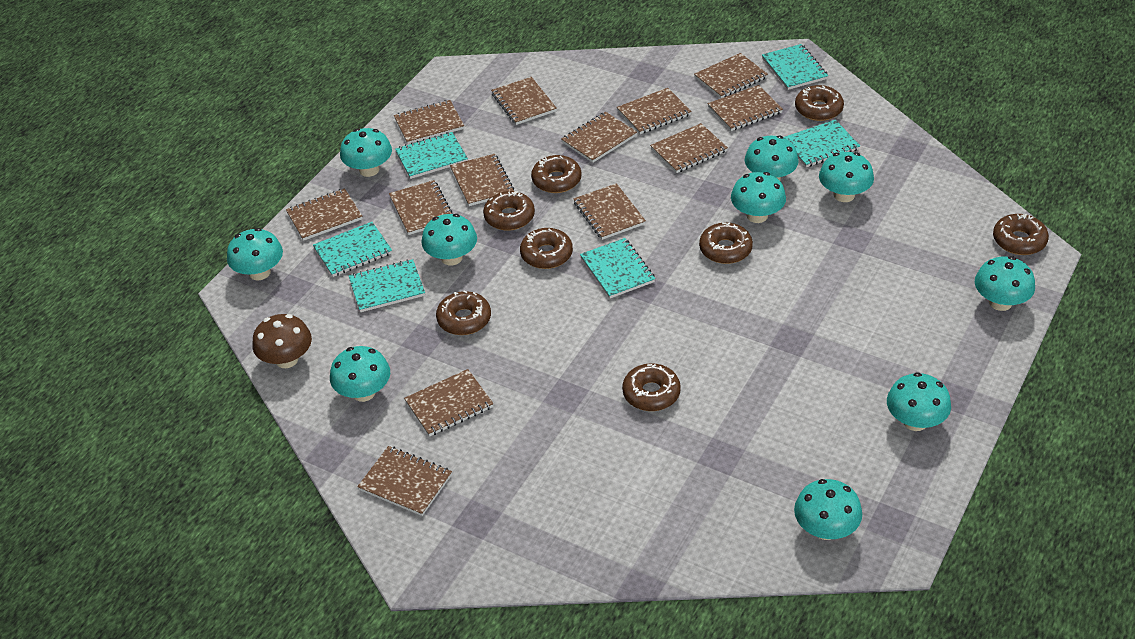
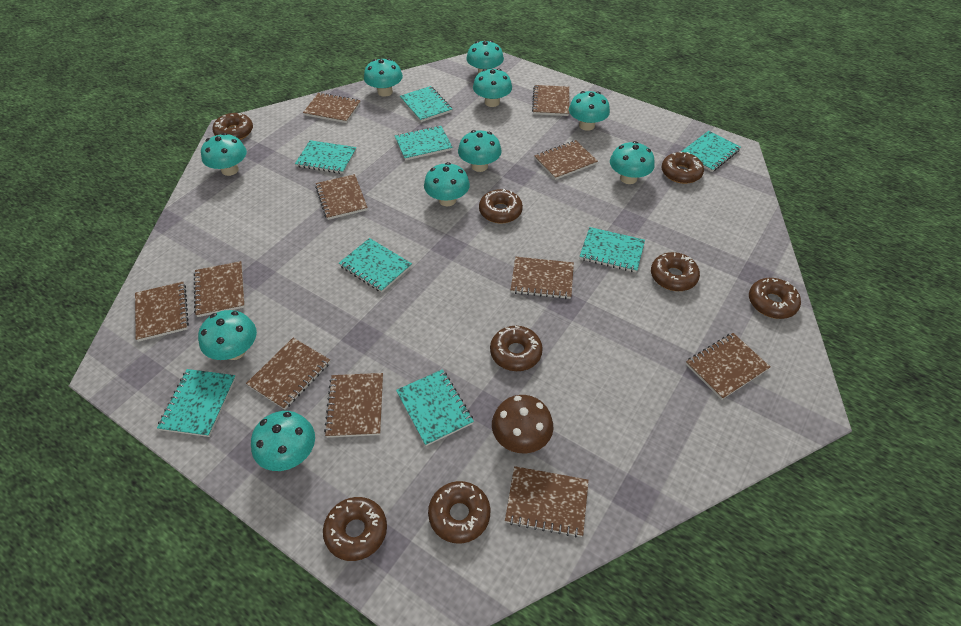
brown notebook: 13 -> 11
turquoise notebook: 6 -> 8

